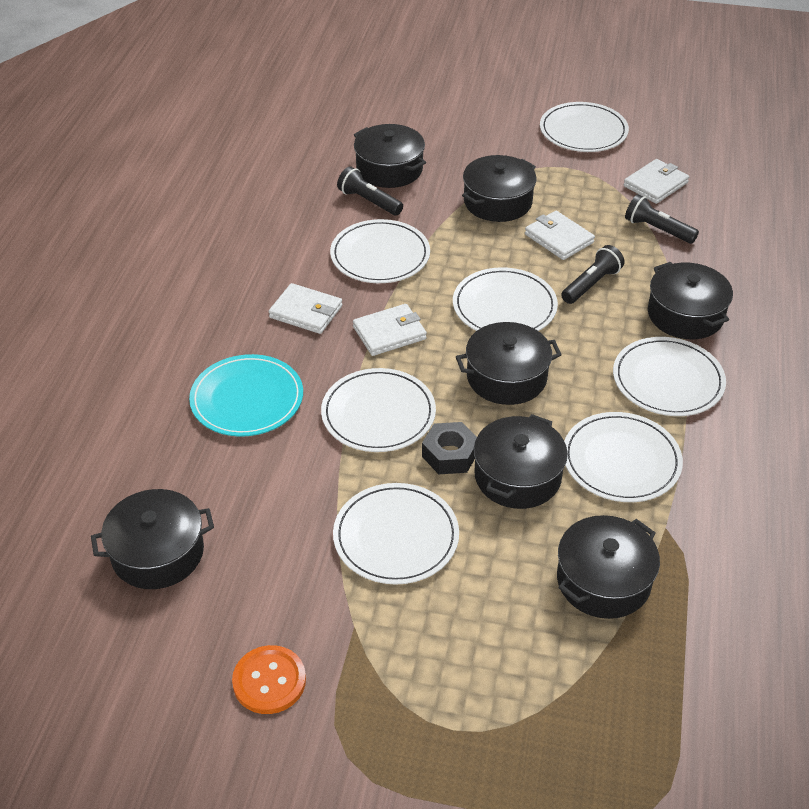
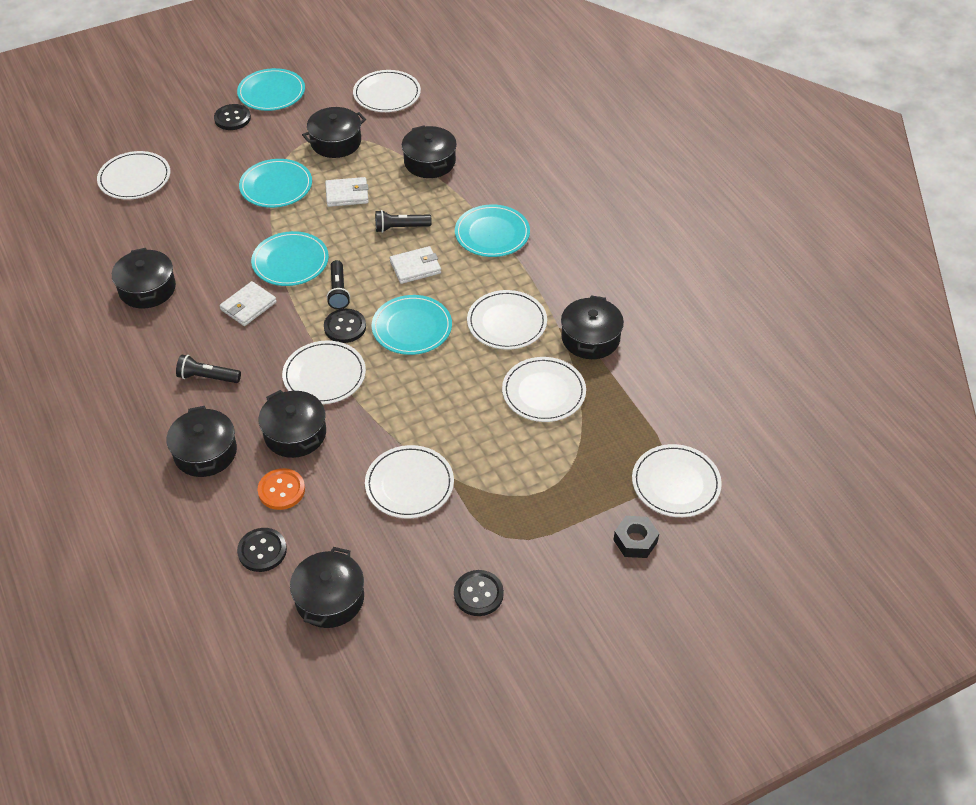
black button: 0 -> 4
turquoise plate: 1 -> 5
white wallet: 4 -> 3

